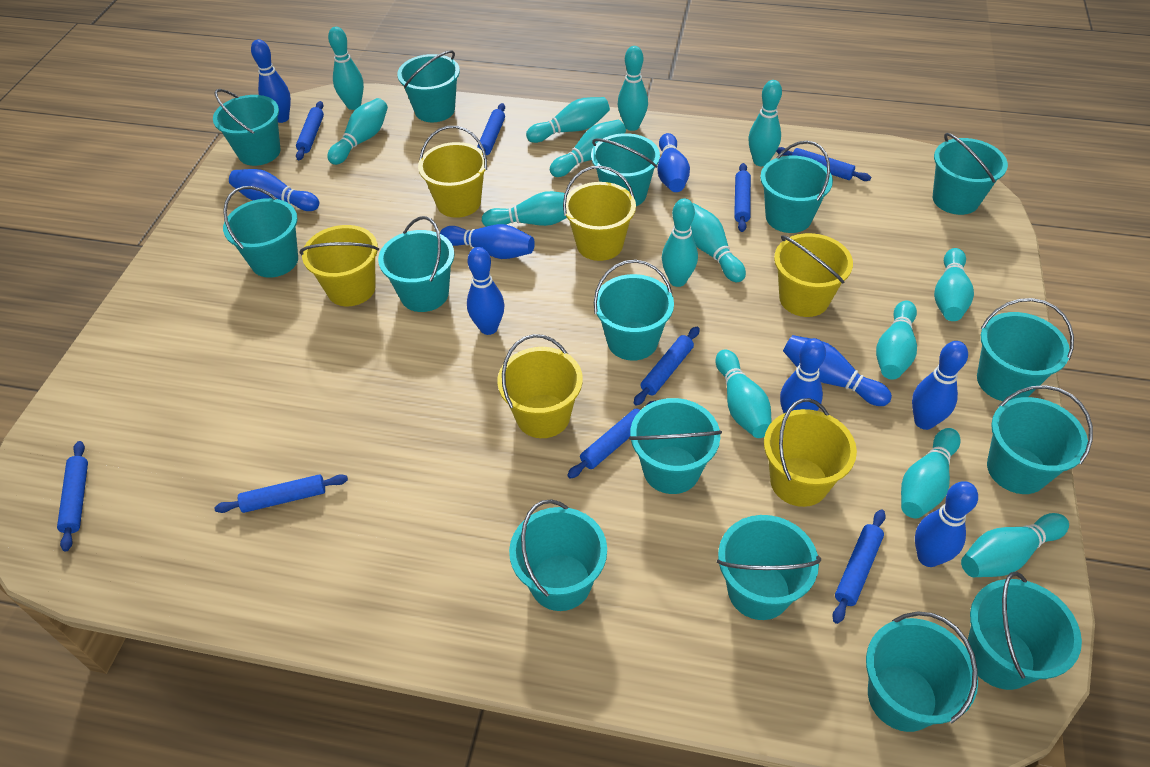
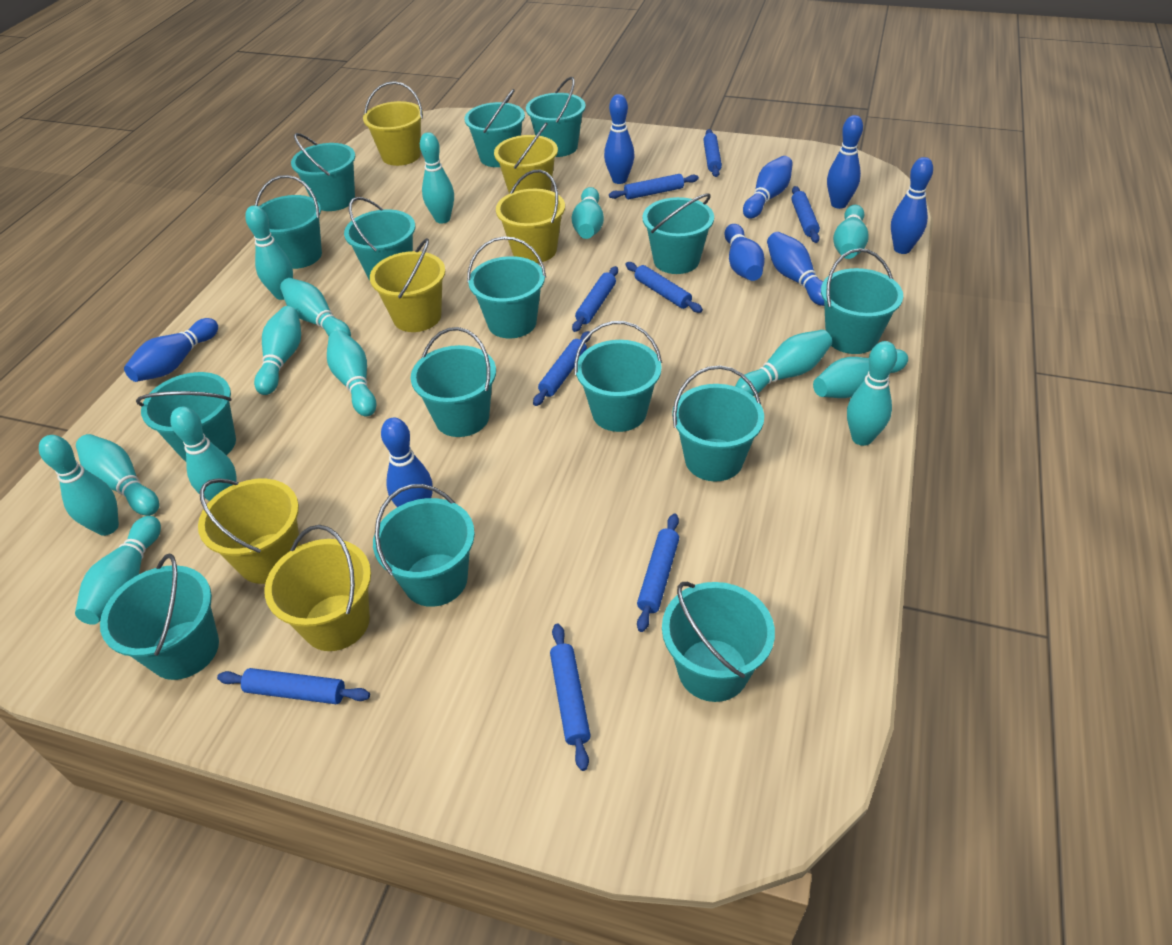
blue bowling pin: 9 -> 8

